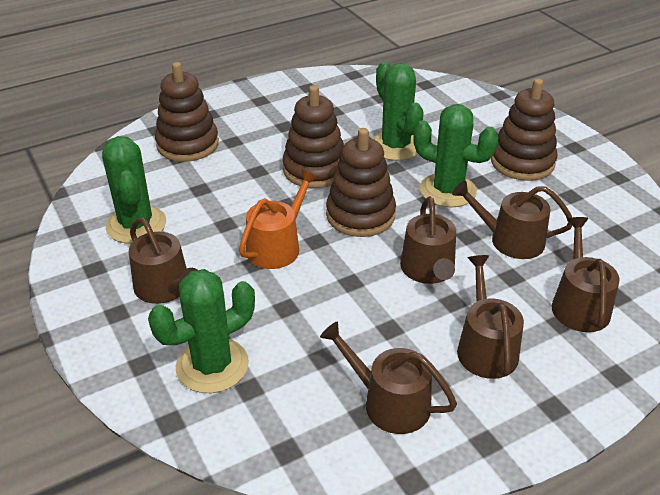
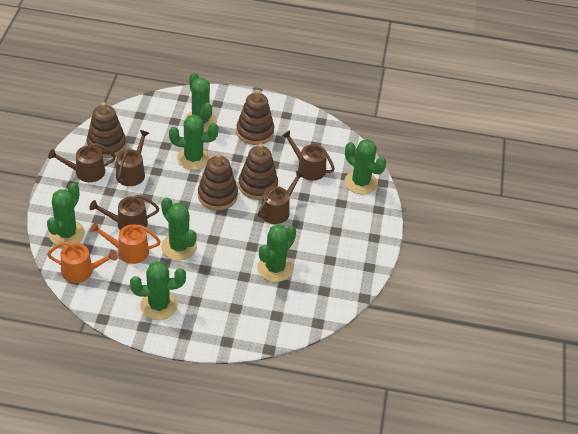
brown watering can: 6 -> 5
green cactus: 4 -> 7
orange watering can: 1 -> 2

